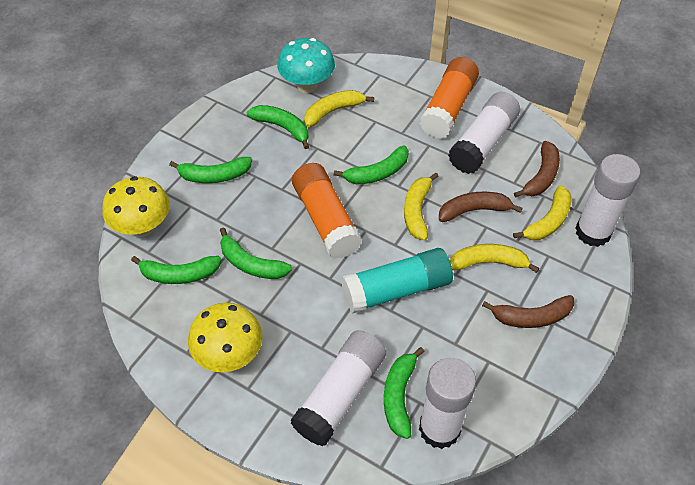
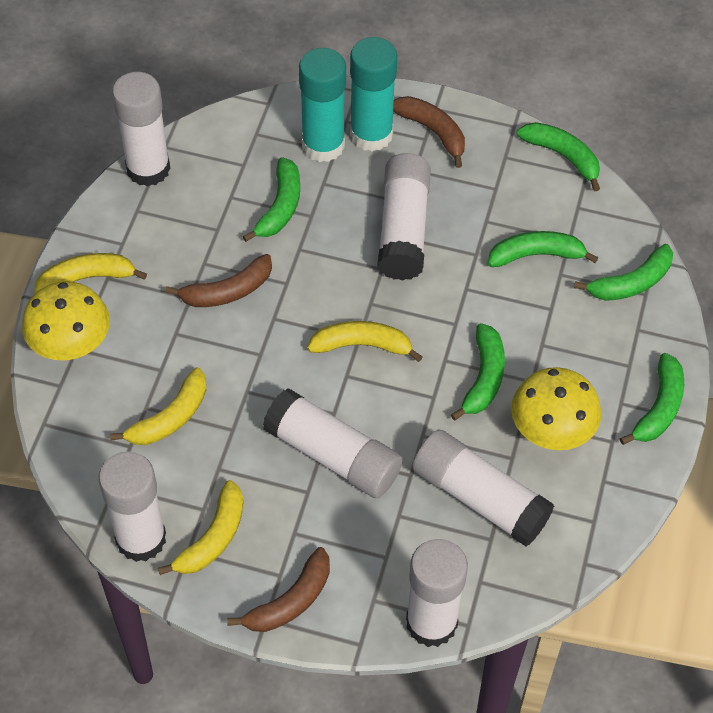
orange glue stick: 2 -> 0
turquoise glue stick: 1 -> 2
turquoise mushroom: 1 -> 0
white glue stick: 4 -> 6

